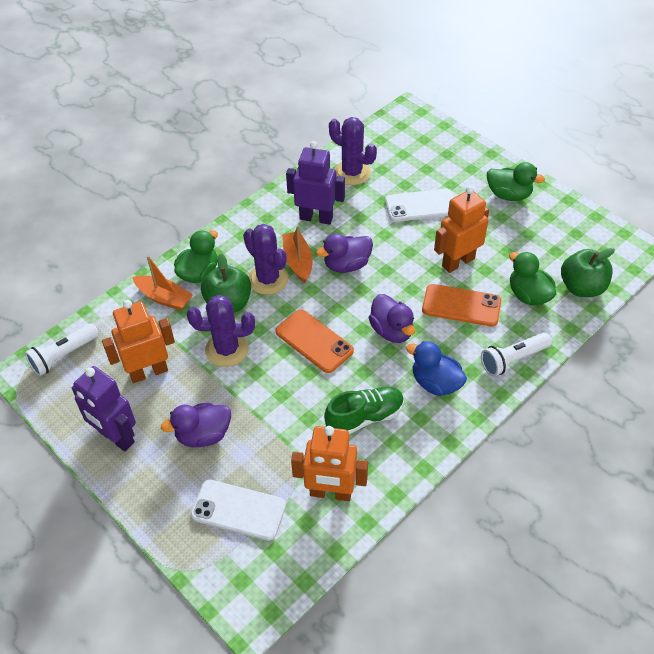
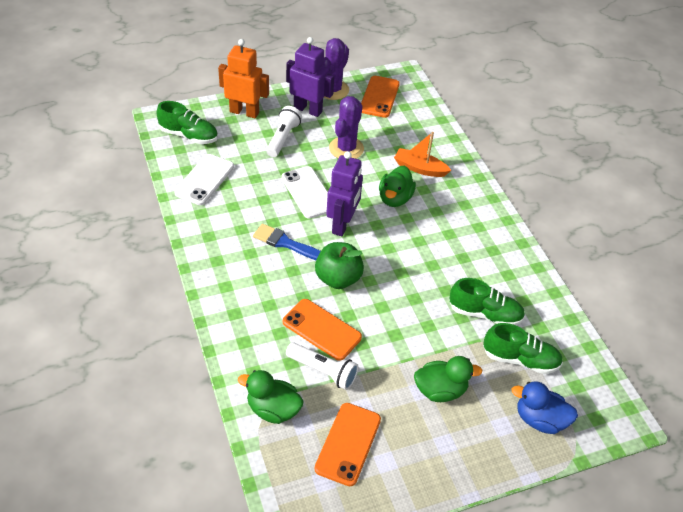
blue brush: 0 -> 1
green apple: 2 -> 1
green shoe: 1 -> 3
orange boat: 2 -> 1
orange phone: 2 -> 3
orange robot: 3 -> 1
purple cactus: 3 -> 2
purple duck: 3 -> 0

